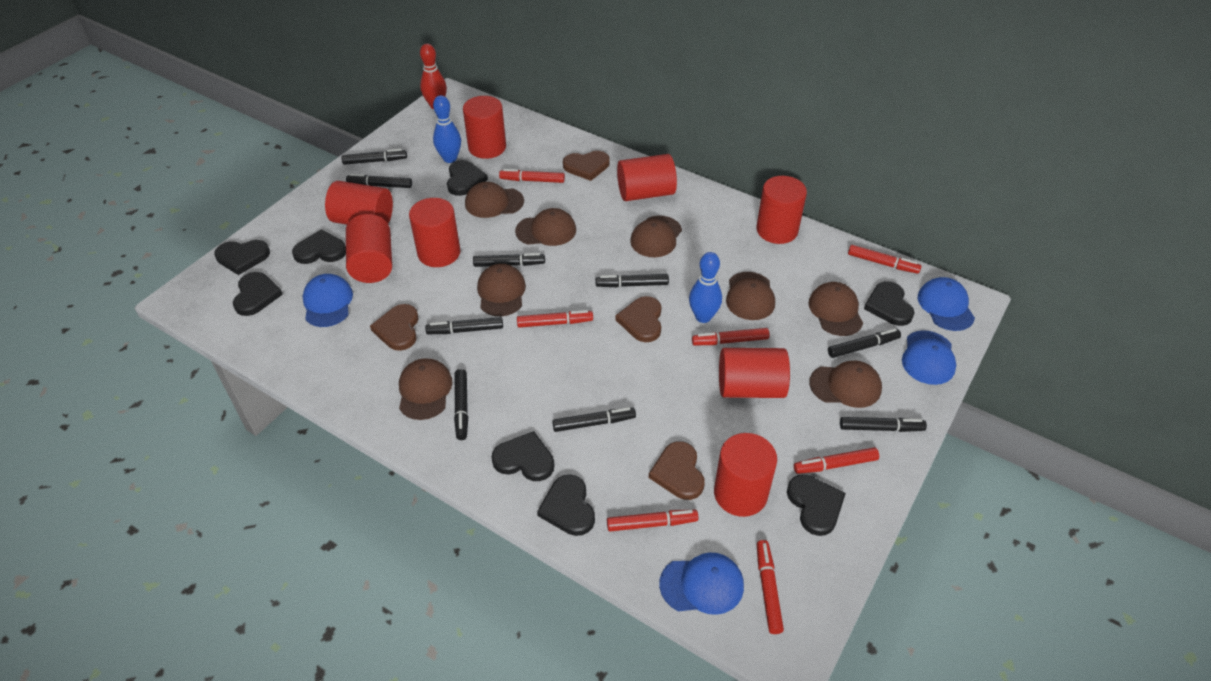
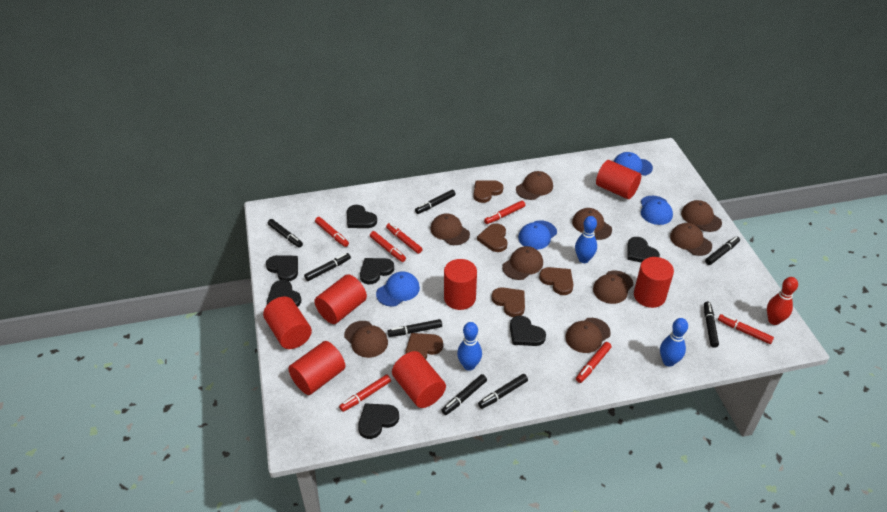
black heart: 8 -> 7
black marker: 9 -> 8
blue bowling pin: 2 -> 3
brown cap: 8 -> 9
brown heart: 4 -> 5
red cylinder: 8 -> 7

